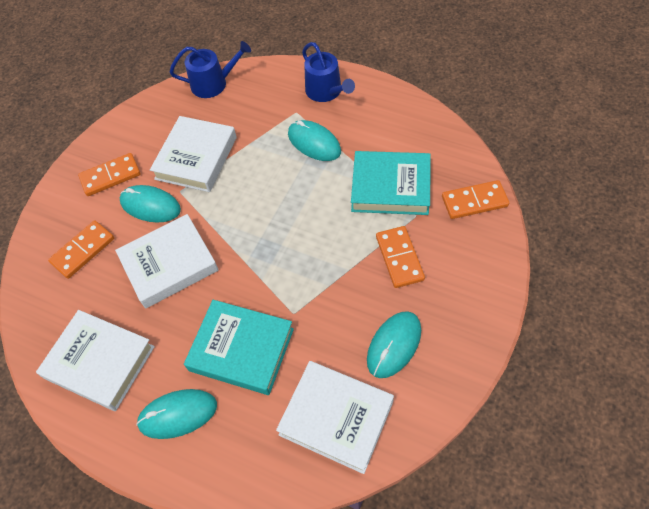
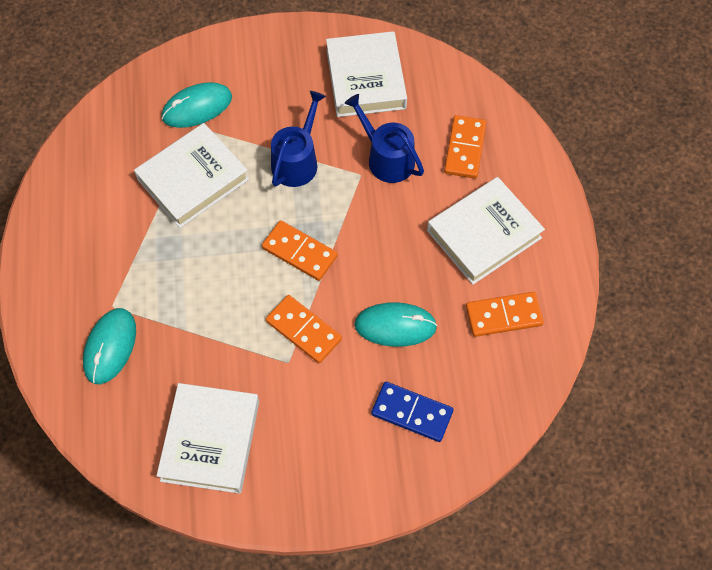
blue domino: 0 -> 1
turquoise book: 2 -> 0
turquoise mouse: 4 -> 3

